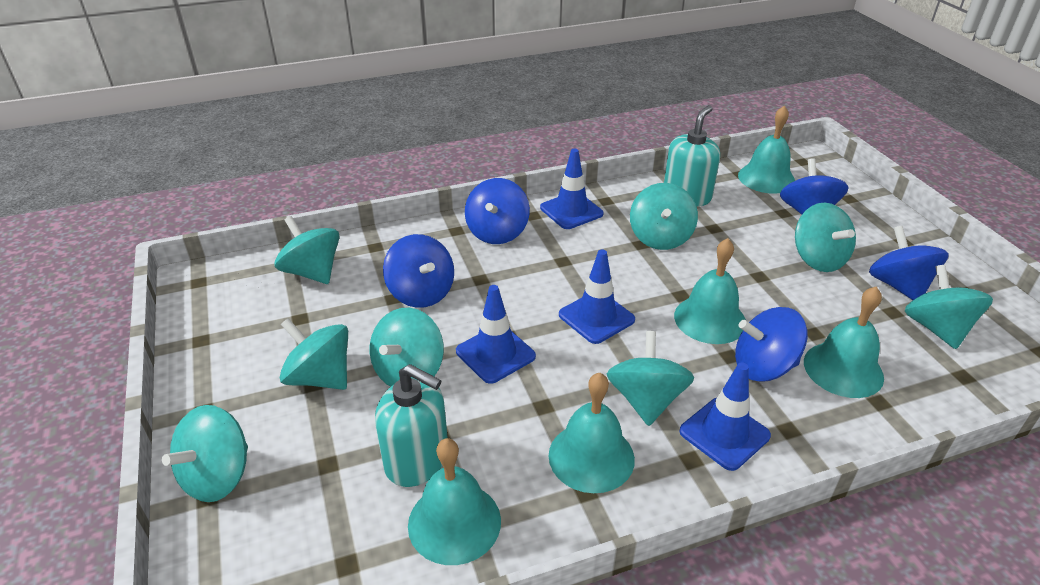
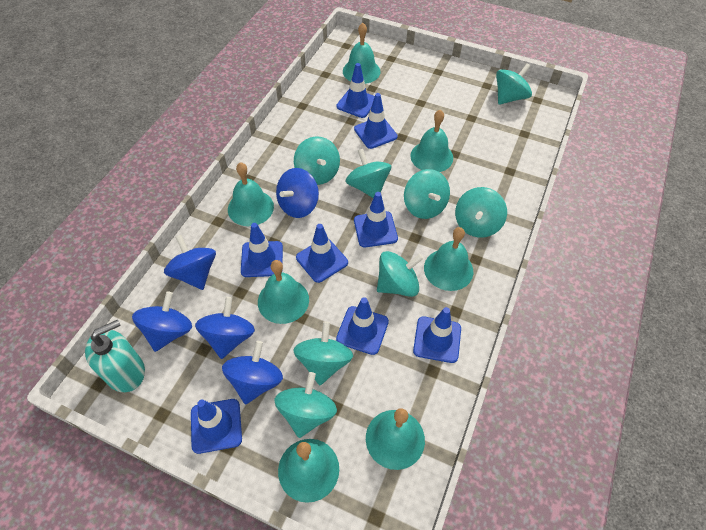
blue traffic cone: 4 -> 8
turquoise bell: 5 -> 7
turquoise soap dispenser: 2 -> 1

